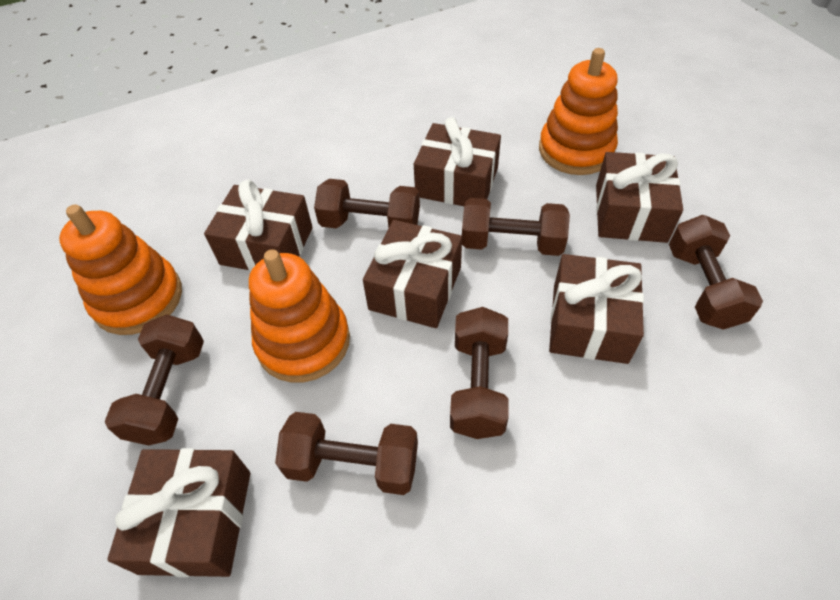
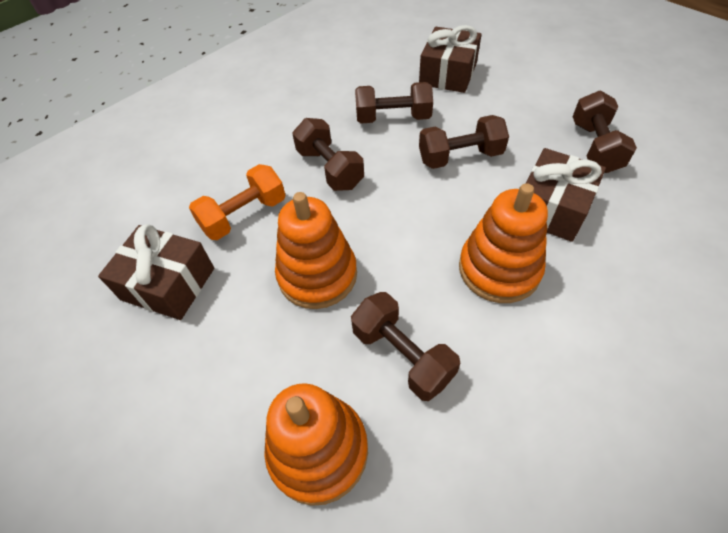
brown dumbbell: 6 -> 5
brown gift: 6 -> 3
orange dumbbell: 0 -> 1

